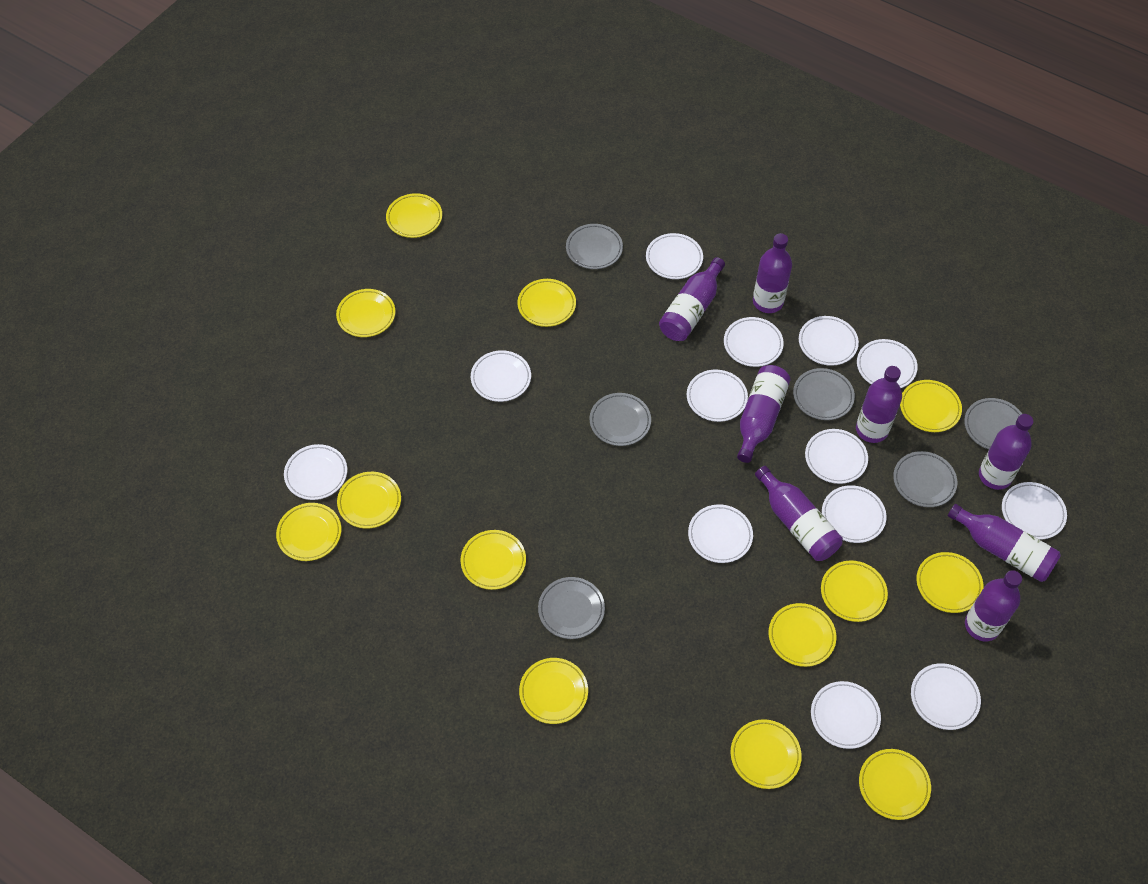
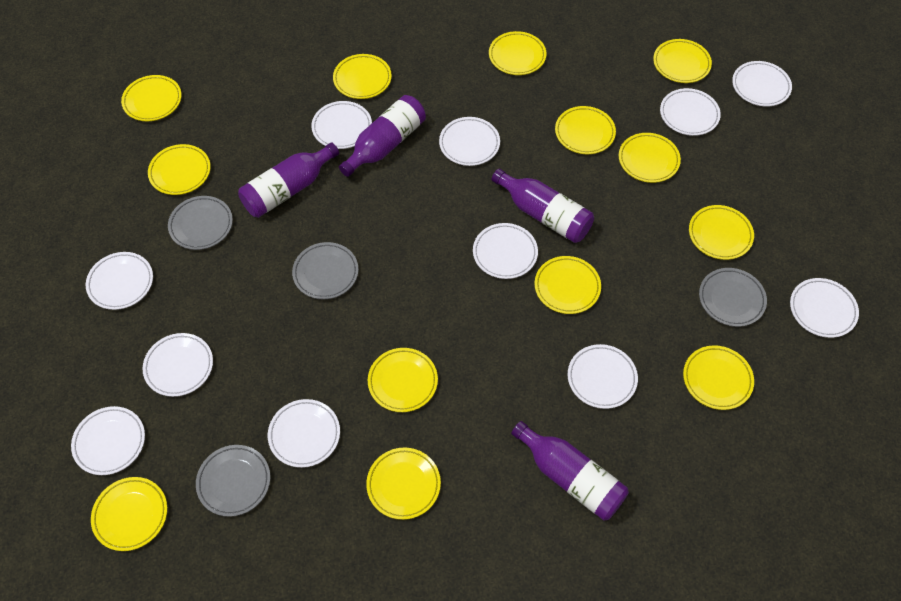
grey plate: 6 -> 4
purple bottle: 8 -> 4
white plate: 13 -> 11

